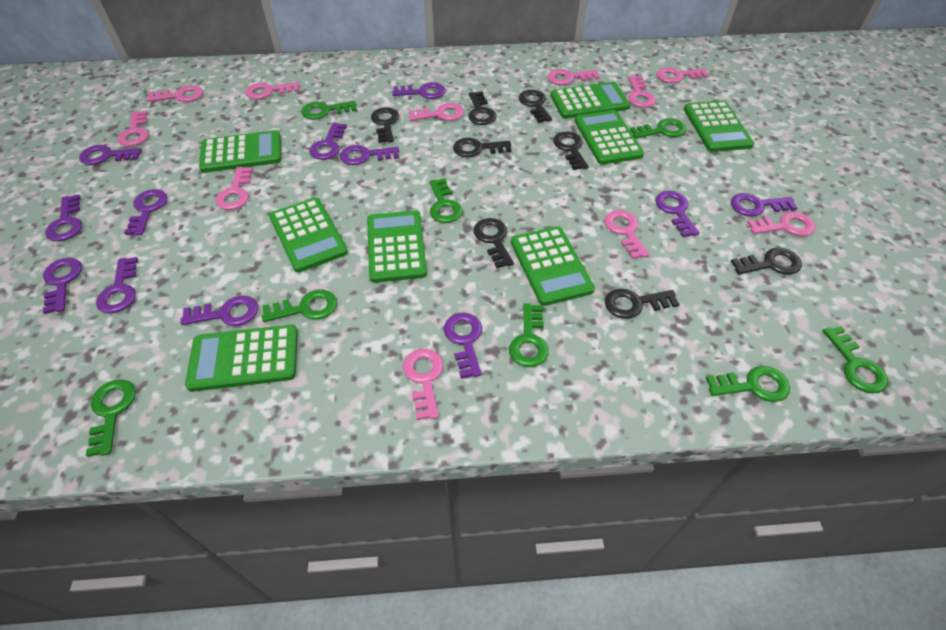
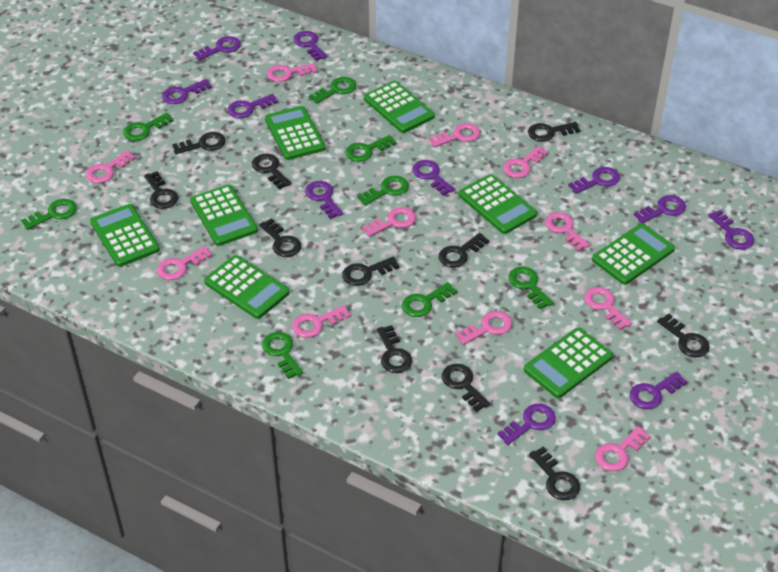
black key: 8 -> 11
purple key: 12 -> 11

